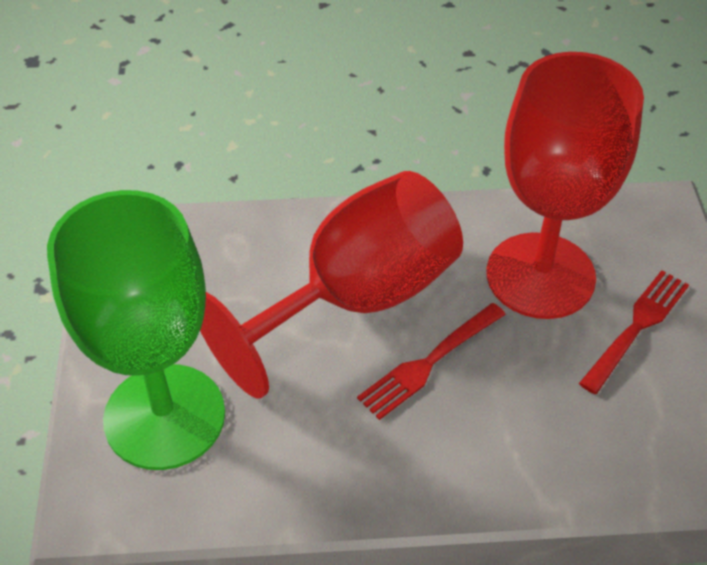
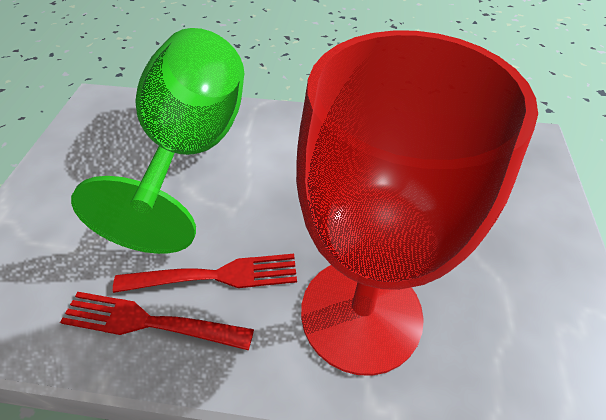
red goblet: 2 -> 1

